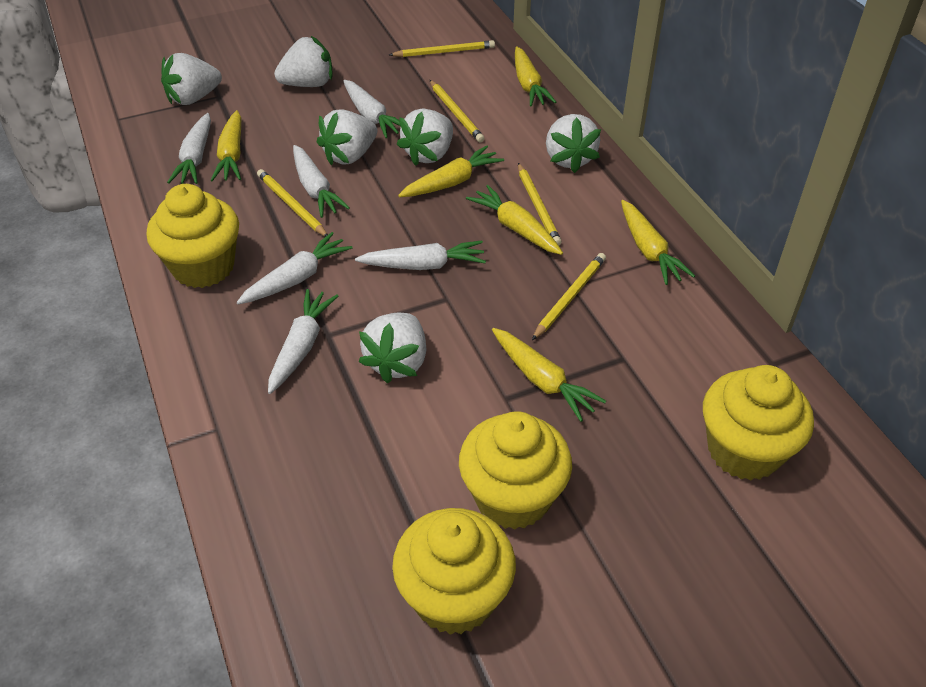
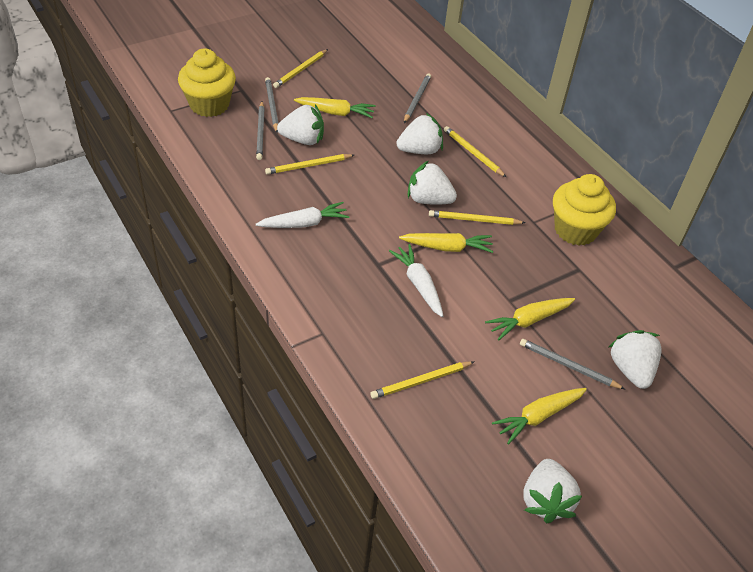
grey pencil: 0 -> 4
white carrot: 6 -> 2
white strawberry: 6 -> 5
yellow carrot: 6 -> 4
yellow cupcake: 4 -> 2

